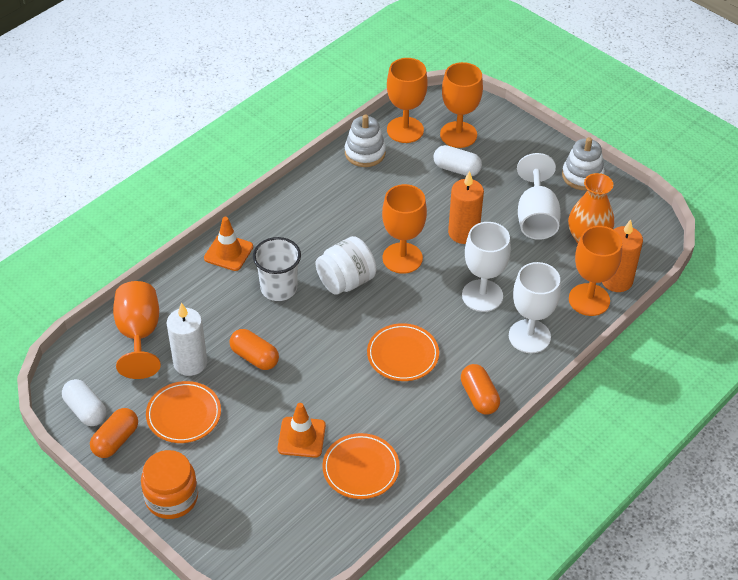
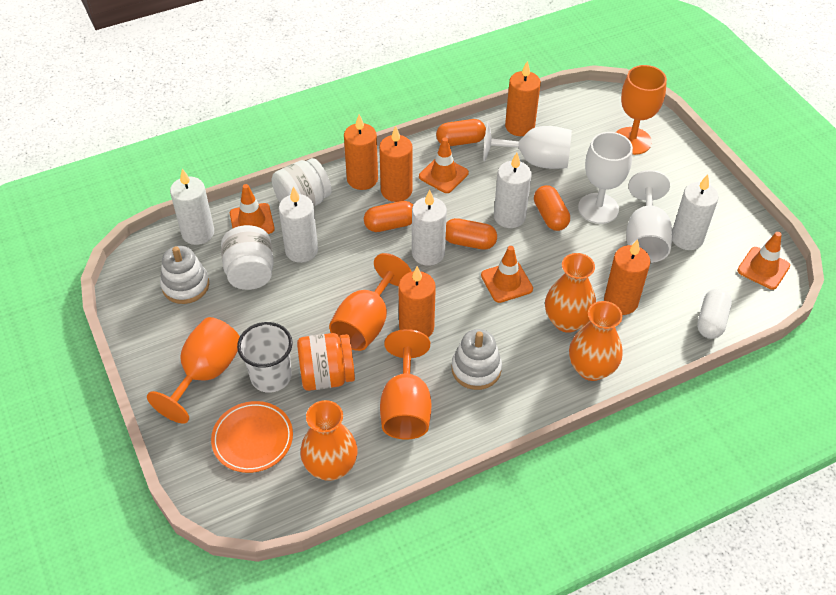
orange candle: 2 -> 5
orange capsule: 3 -> 4
orange goblet: 5 -> 4
orange plate: 3 -> 1
orange traffic cone: 2 -> 4
orange vase: 1 -> 3
white candle: 1 -> 5
white capsule: 2 -> 1
white jar: 1 -> 2

